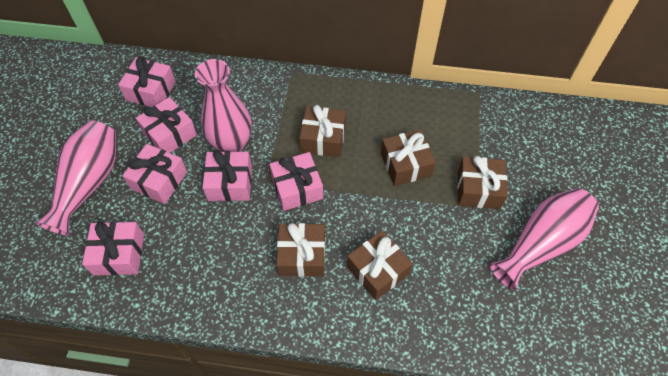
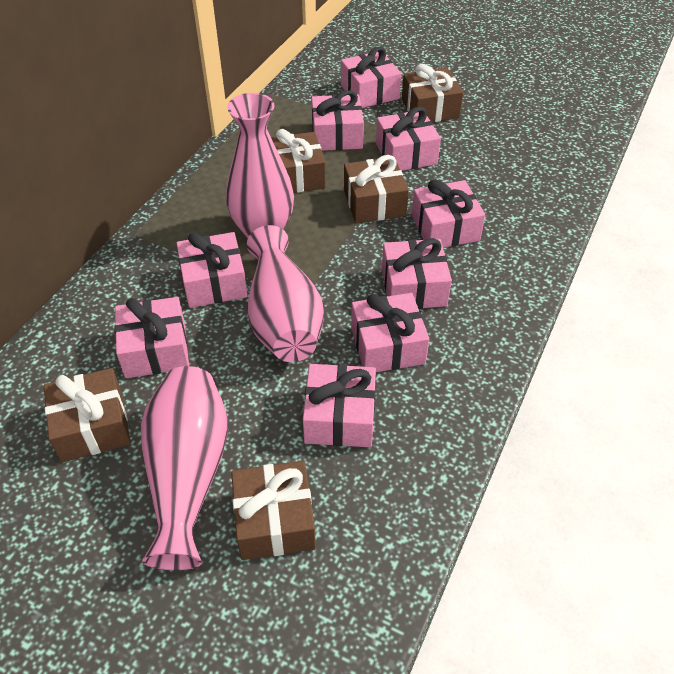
pink gift: 6 -> 9

